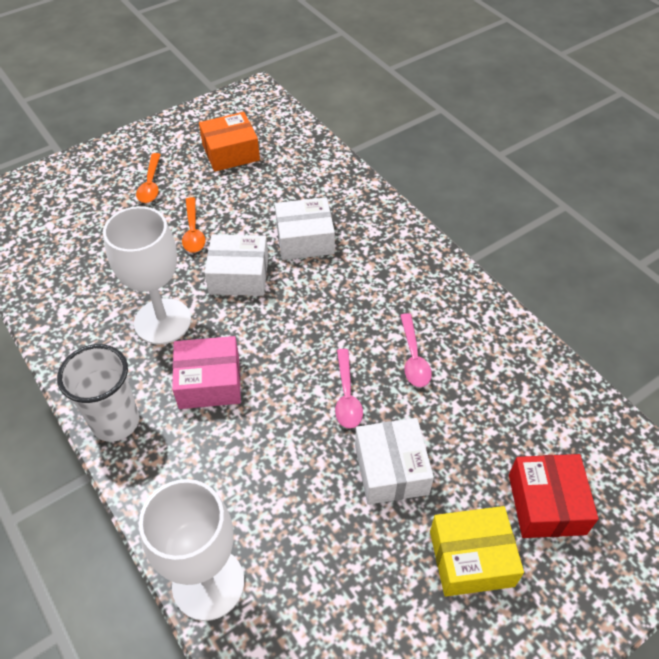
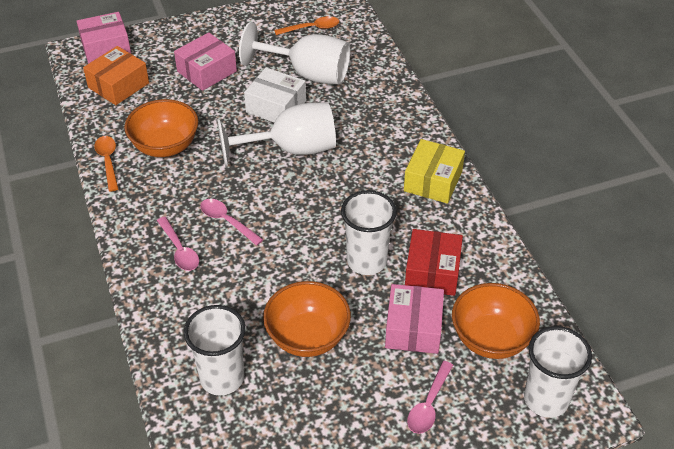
orange bowl: 0 -> 3
pink box: 1 -> 3
pink spoon: 2 -> 3
white box: 3 -> 1
white cup: 1 -> 3

